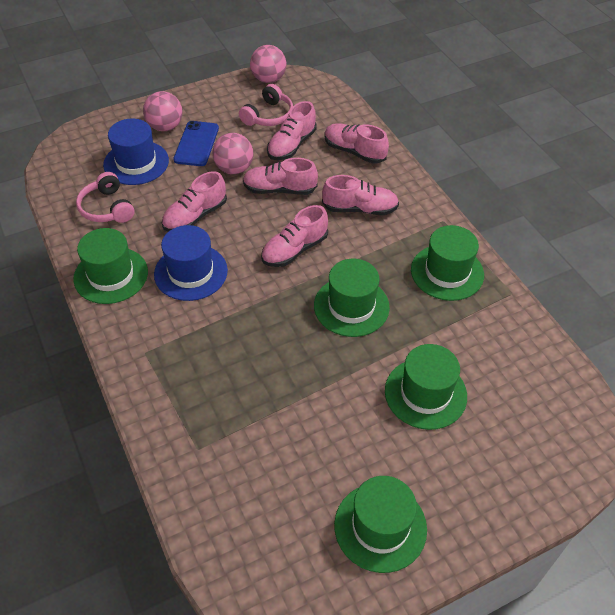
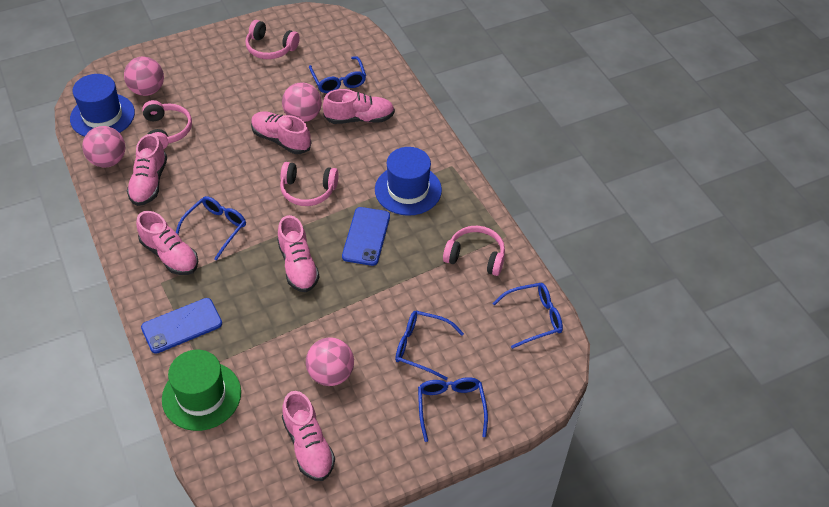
blue glasses: 0 -> 5
blue phone: 1 -> 2
green hat: 5 -> 1
pink ball: 3 -> 4
pink headphones: 2 -> 4

